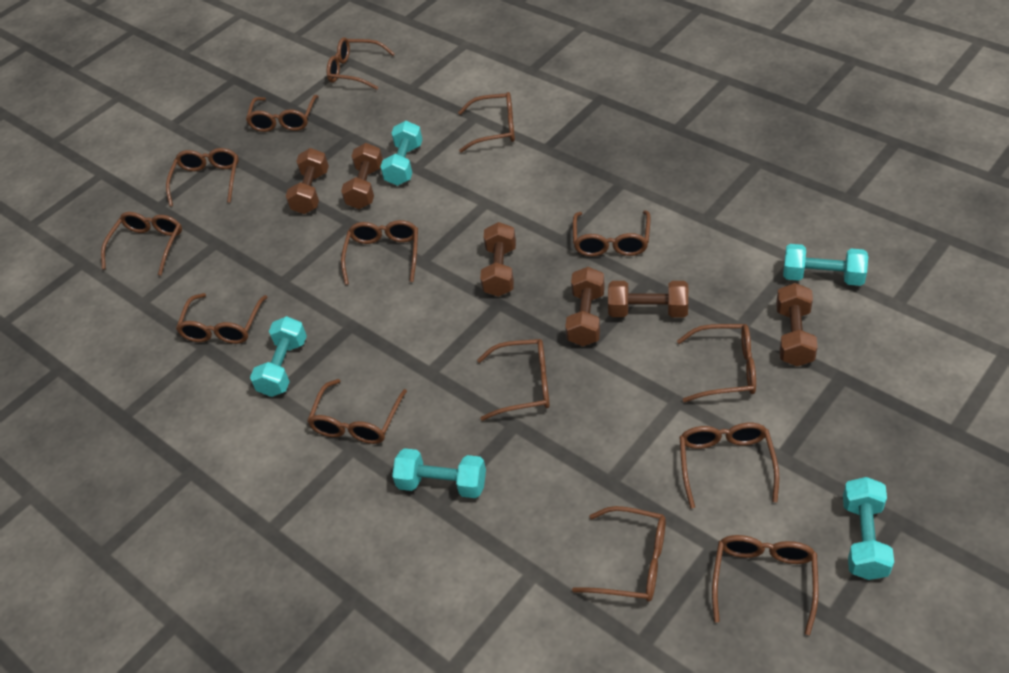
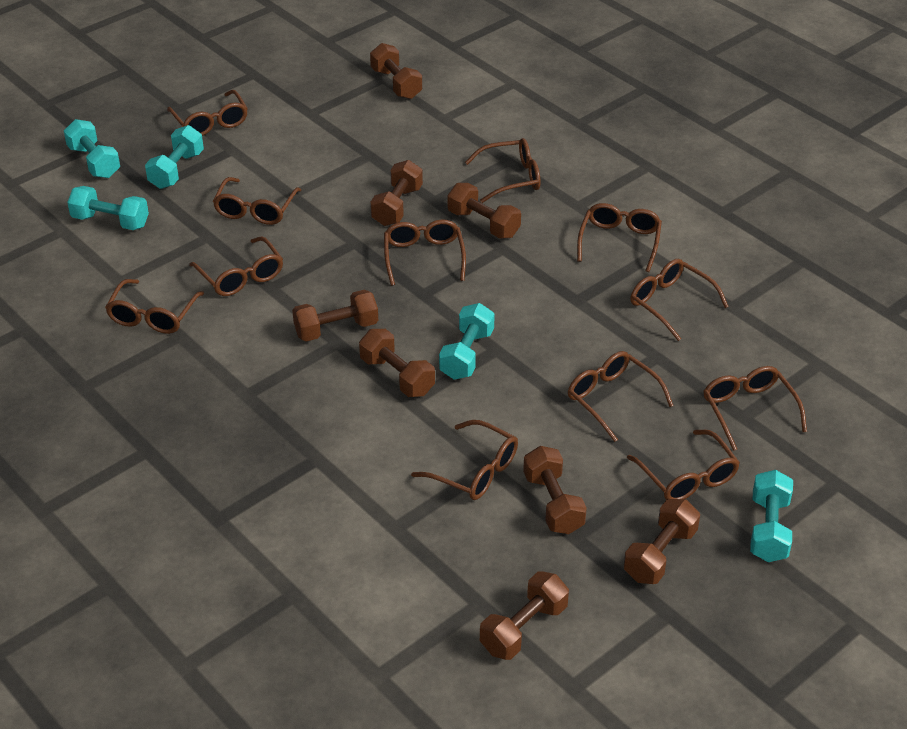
brown dumbbell: 6 -> 8
brown glasses: 14 -> 12

